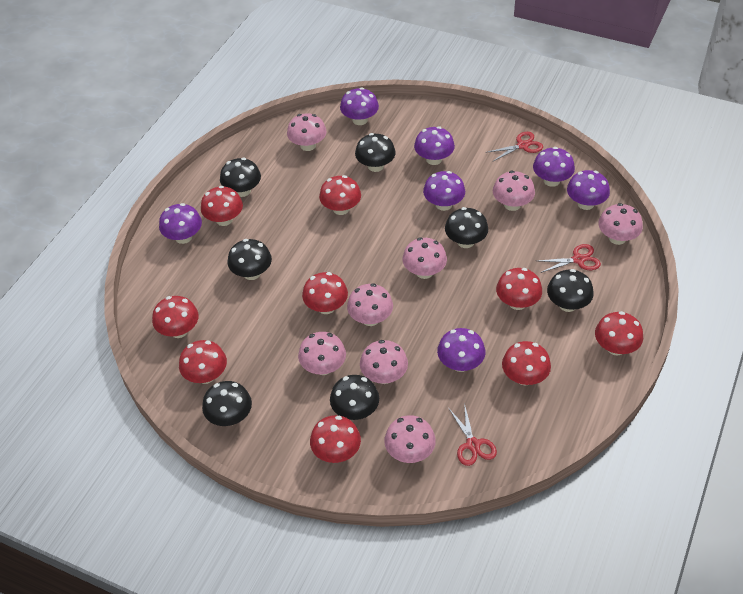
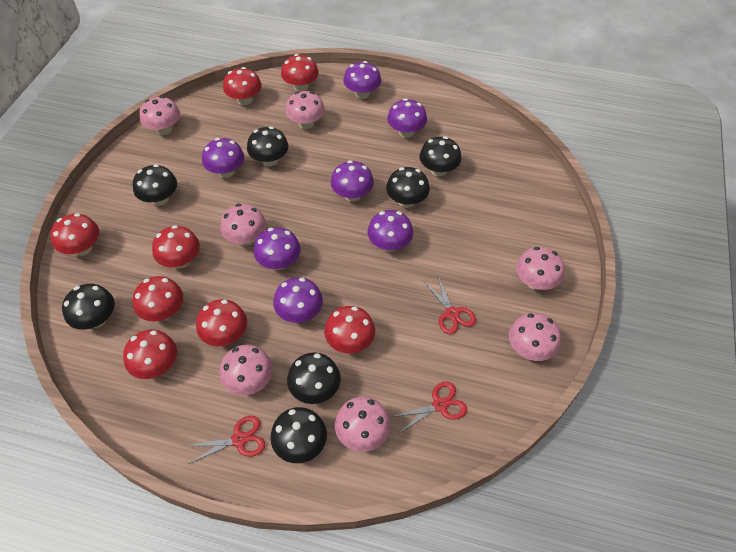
pink mushroom: 8 -> 7
red mushroom: 9 -> 8

